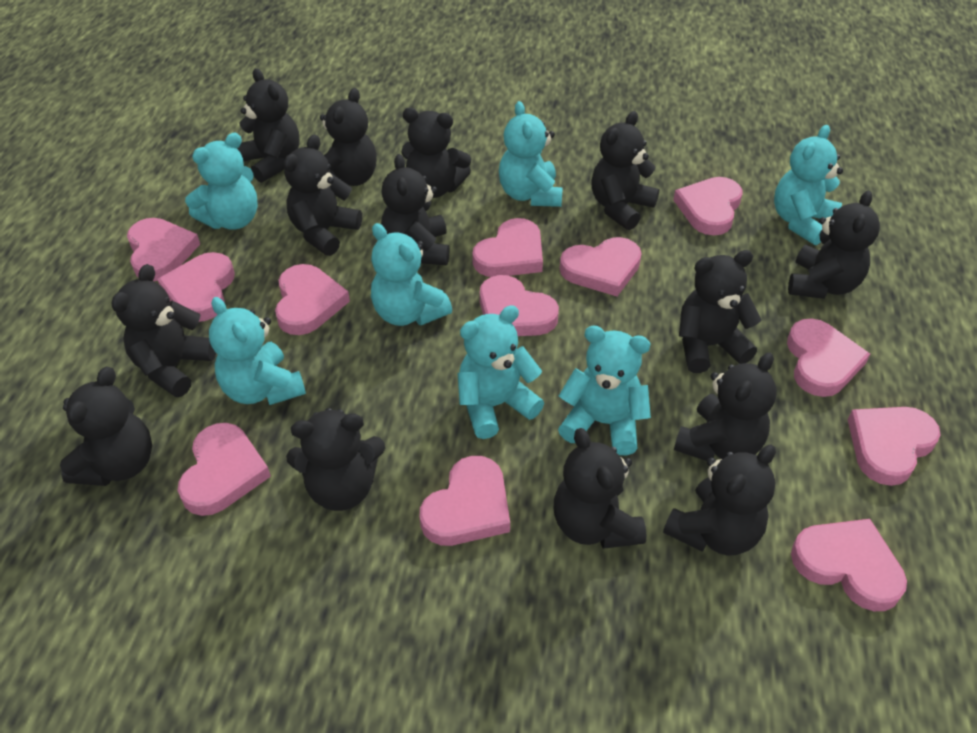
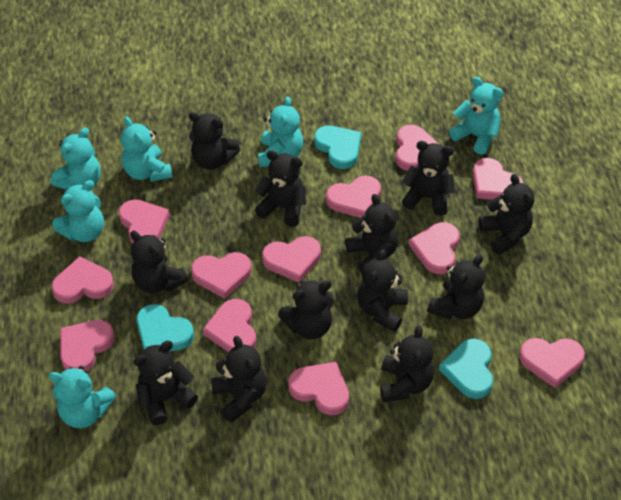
black teddy bear: 14 -> 12
turquoise heart: 0 -> 3
turquoise teddy bear: 7 -> 6

